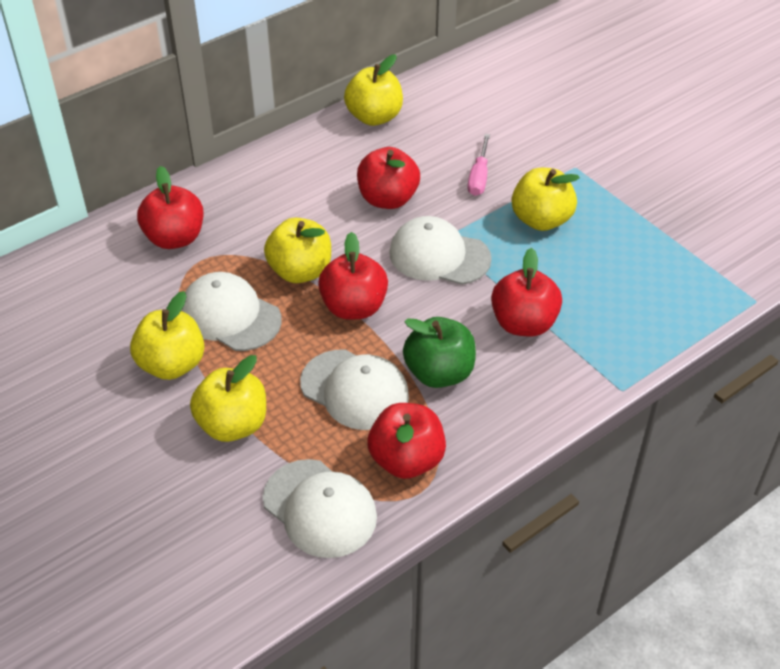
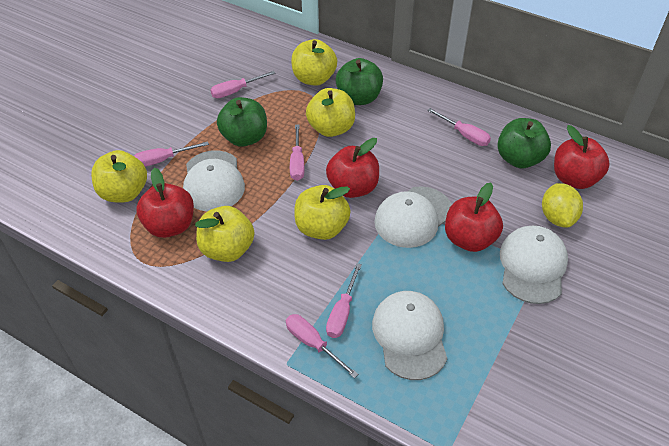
green apple: 1 -> 3
pink screwdriver: 1 -> 6
red apple: 5 -> 4
yellow lemon: 0 -> 1

